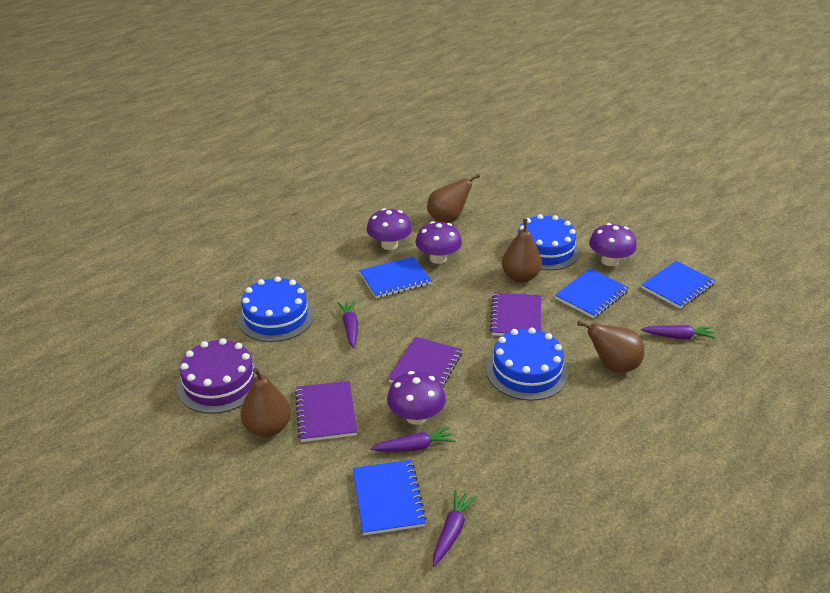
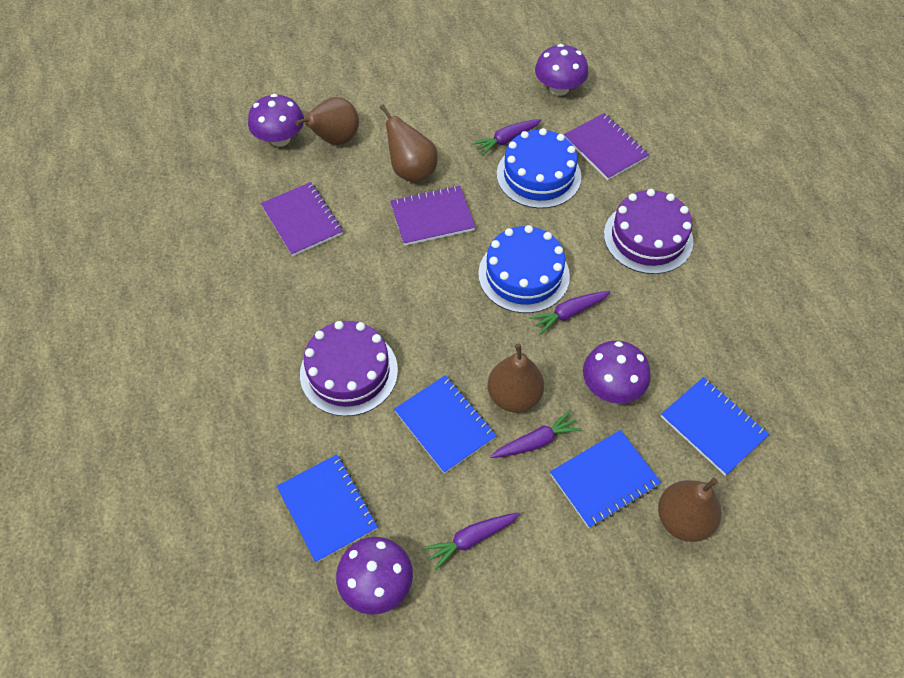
blue cake: 3 -> 2
purple cake: 1 -> 2

